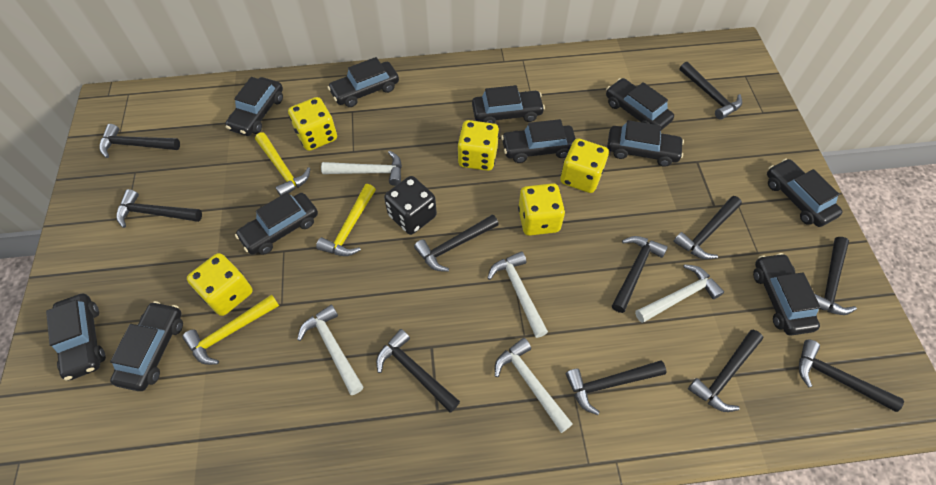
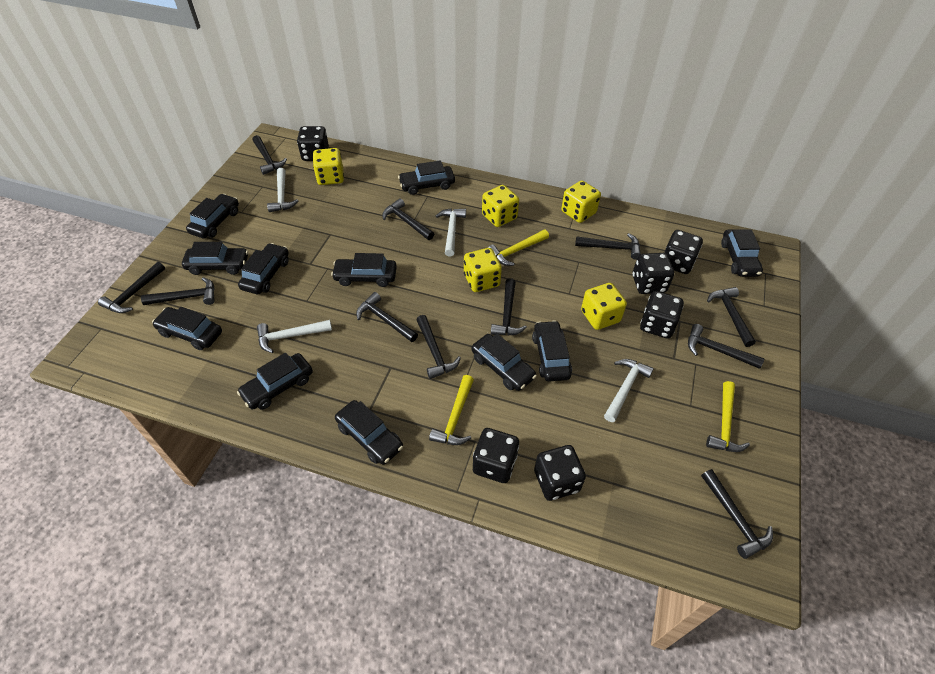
black dice: 1 -> 6
white hammer: 5 -> 4

